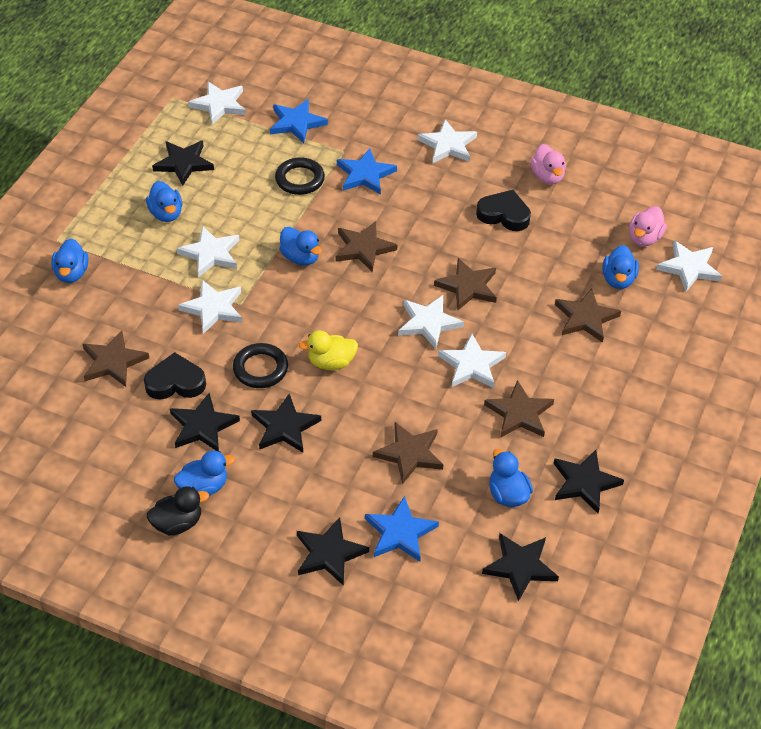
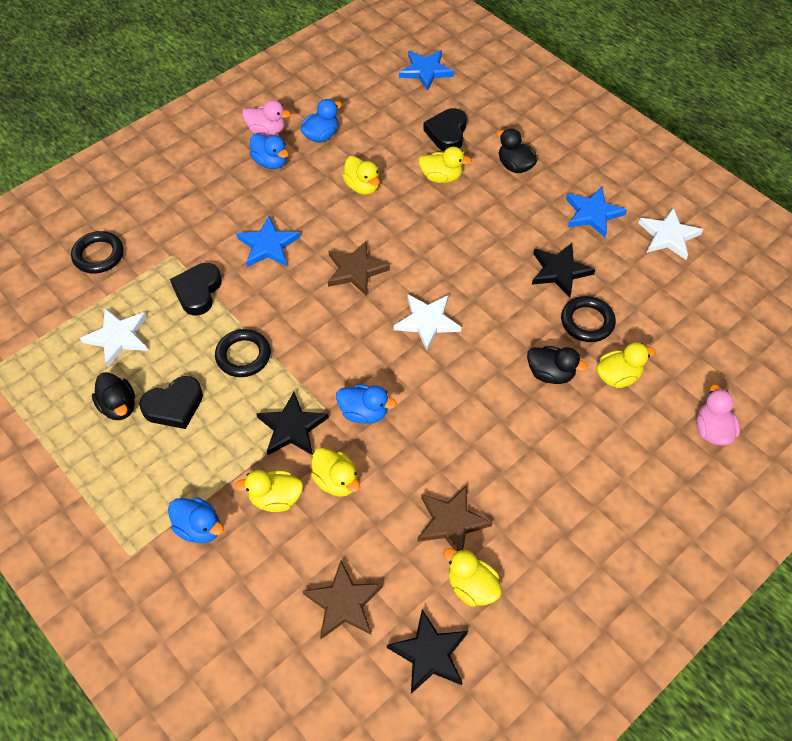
black duck: 1 -> 3
black heart: 2 -> 3
black ring: 2 -> 3
black star: 6 -> 3
blue duck: 6 -> 4
brown star: 6 -> 3
white star: 7 -> 3
yellow duck: 1 -> 6

